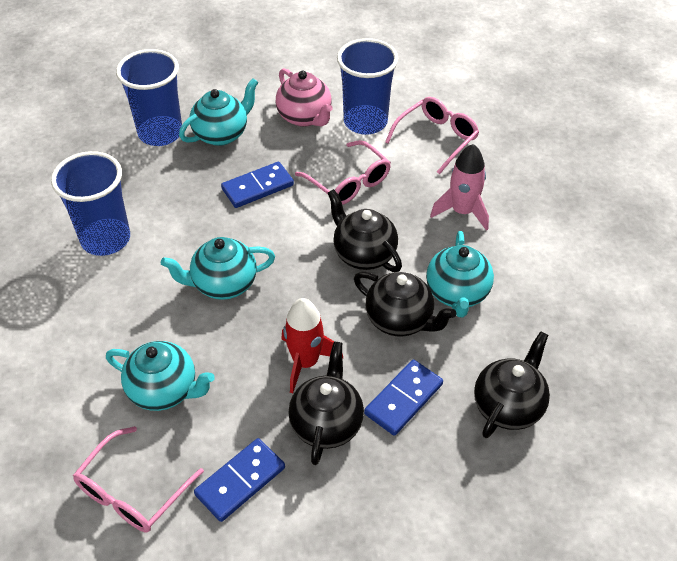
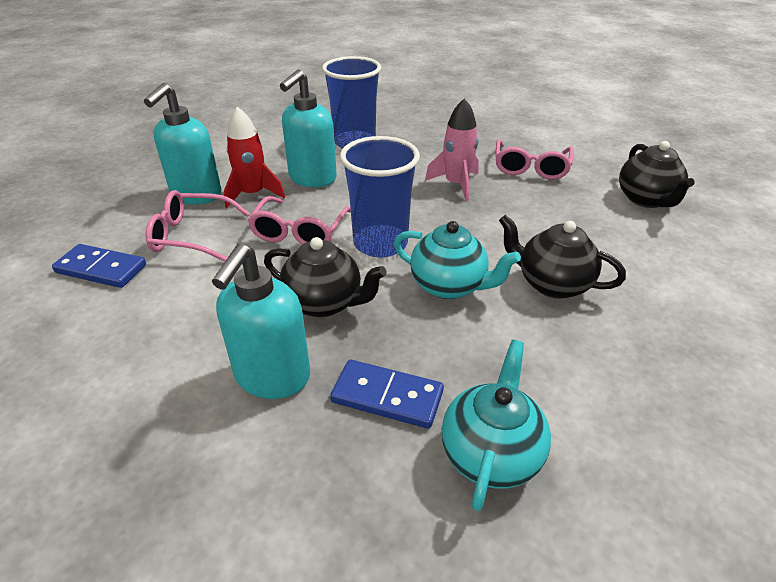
black teapot: 4 -> 3
blue cup: 3 -> 2
blue domino: 3 -> 2
pink teapot: 1 -> 0
turquoise soap dispenser: 0 -> 3
turquoise teapot: 4 -> 2

